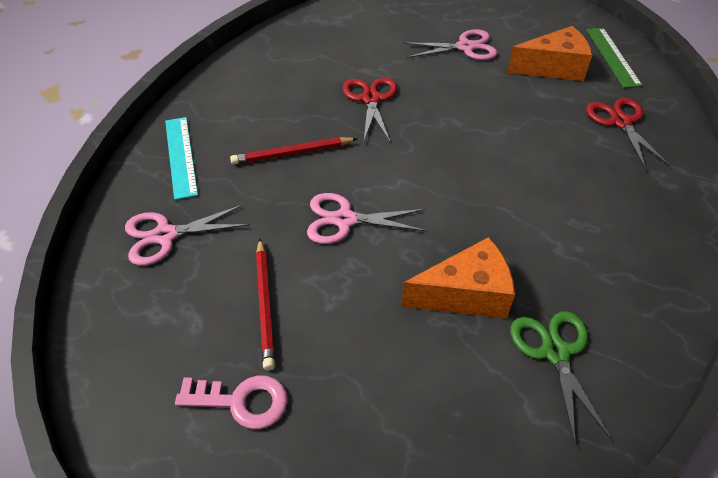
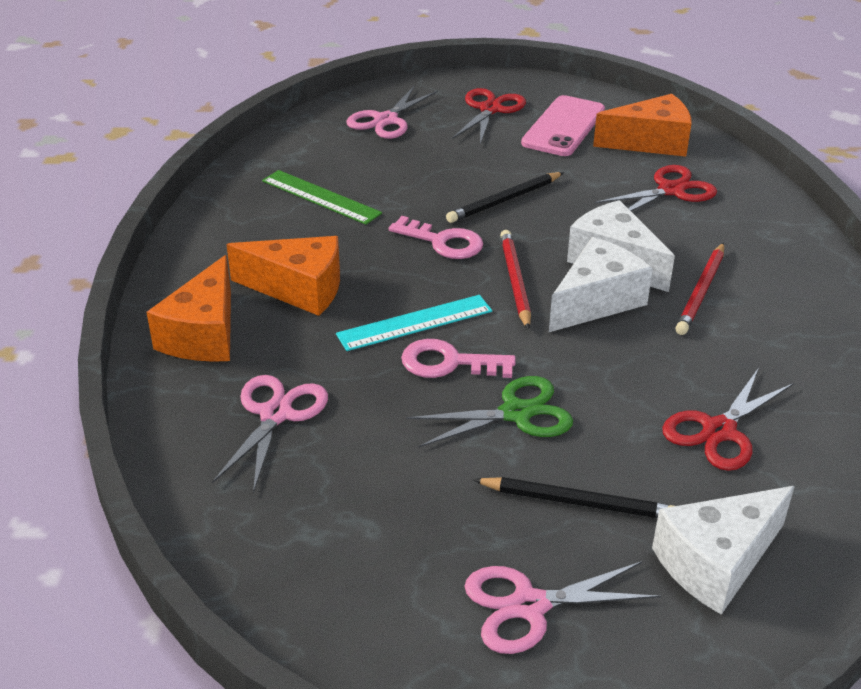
black pencil: 0 -> 2
orange cheese: 2 -> 3
pink key: 1 -> 2
pink phone: 0 -> 1
red scissors: 2 -> 3
white cheese: 0 -> 3

